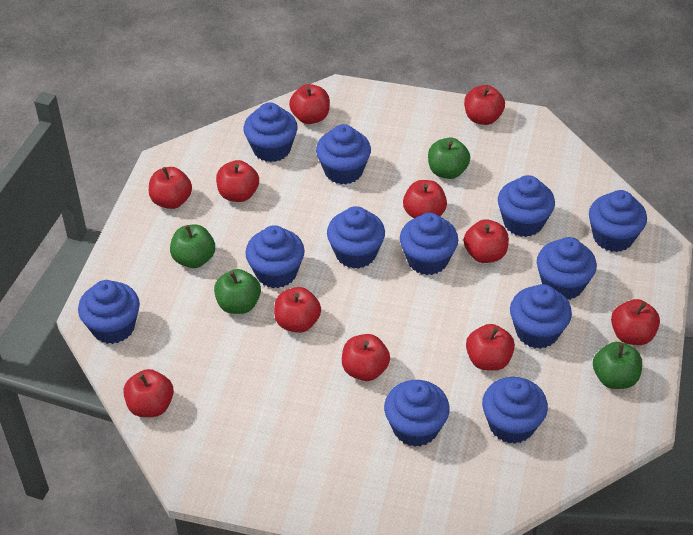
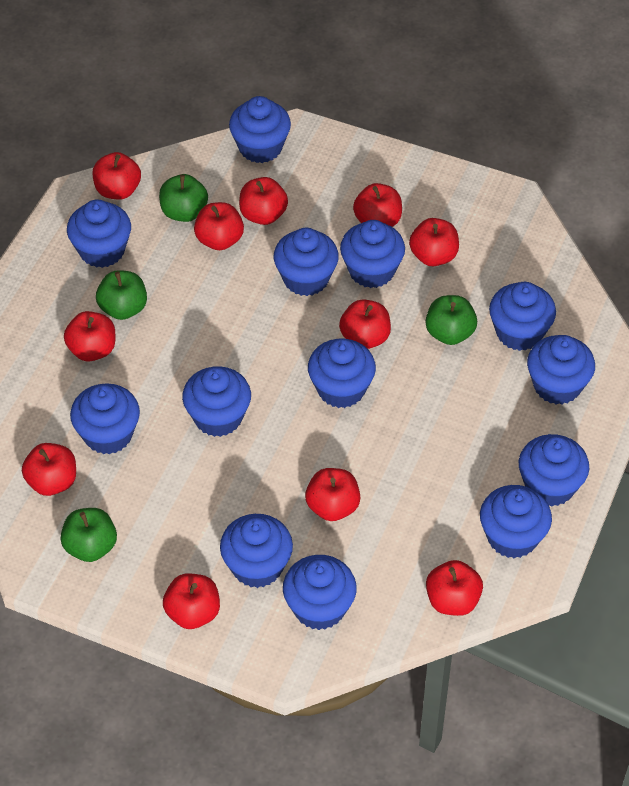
blue cupcake: 12 -> 13

